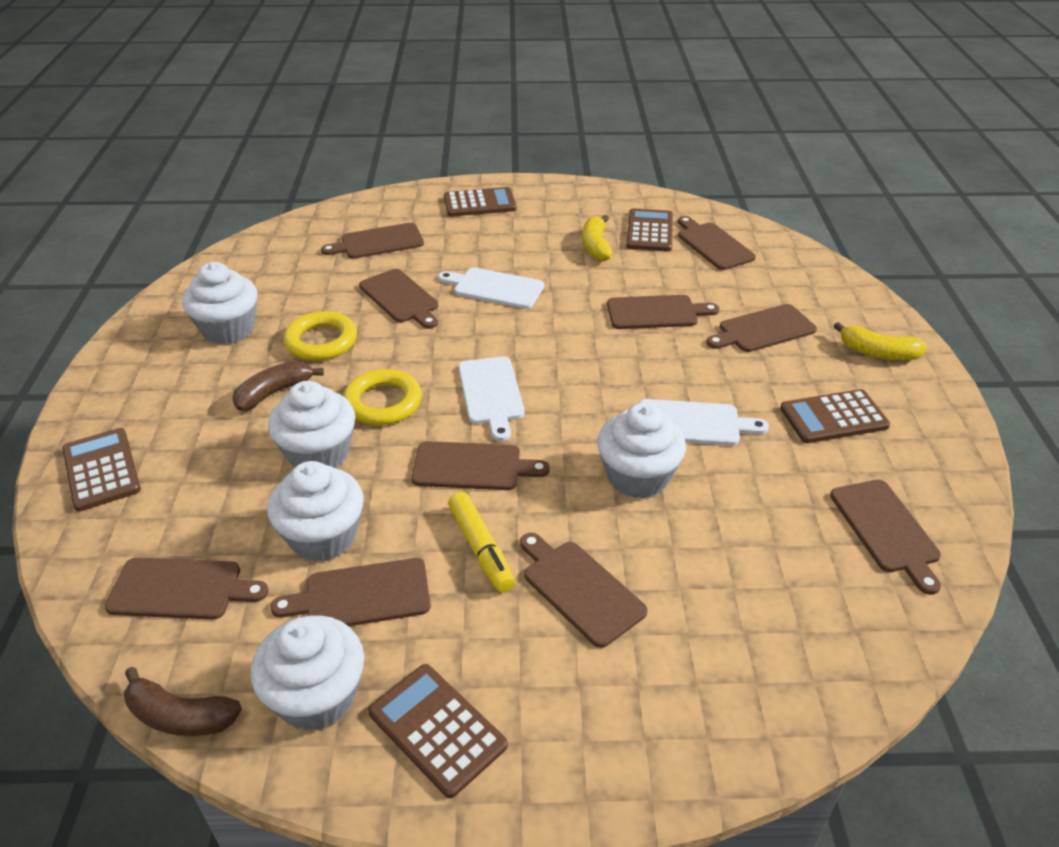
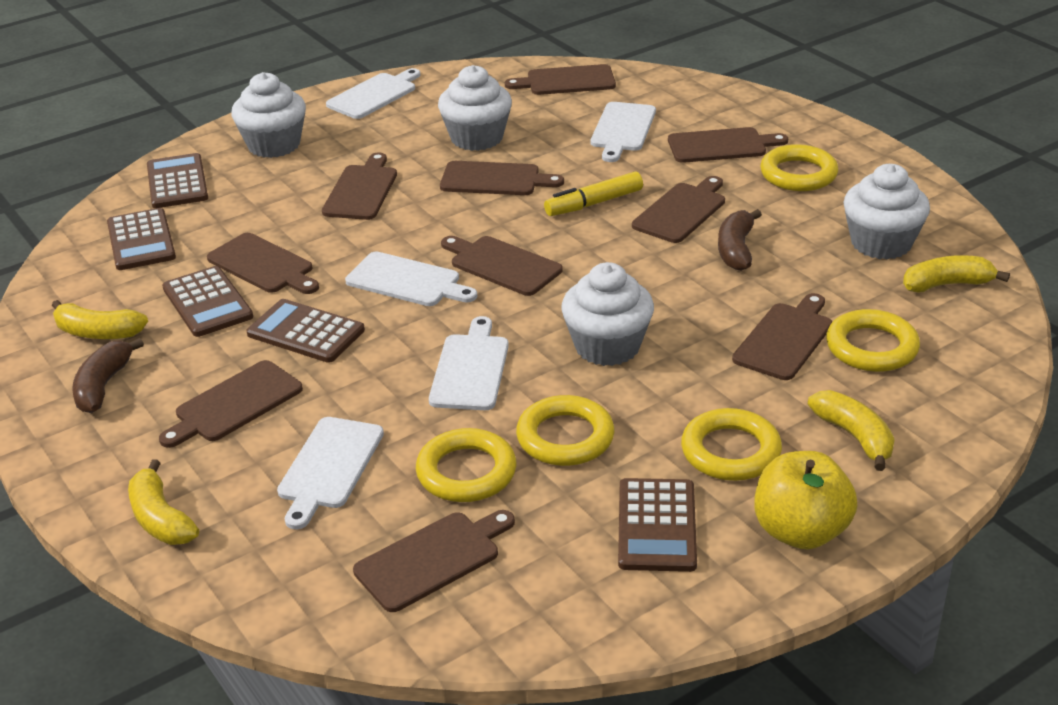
white cupcake: 5 -> 4
white cutting board: 3 -> 5
yellow apple: 0 -> 1
yellow banana: 2 -> 4
yellow ring: 2 -> 5

